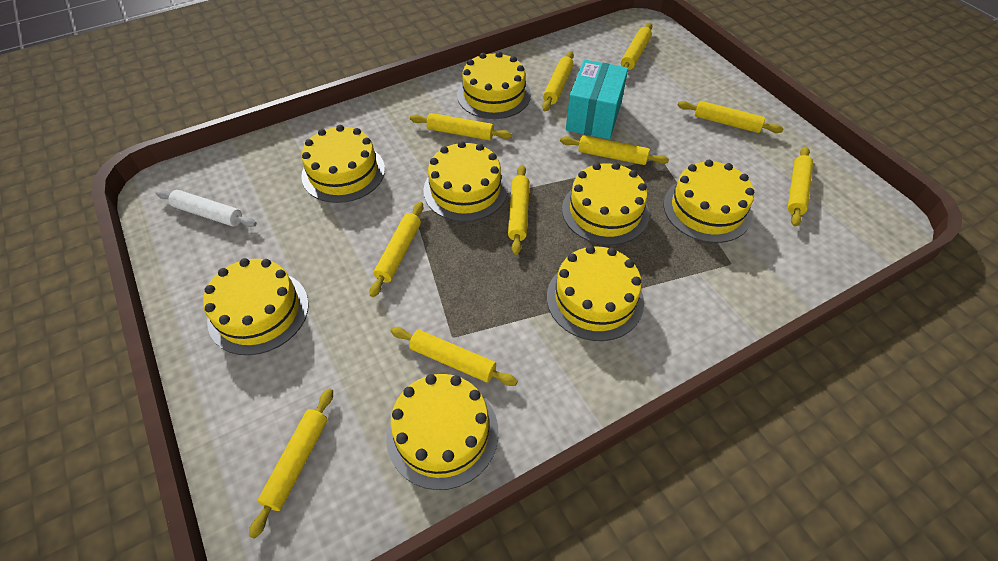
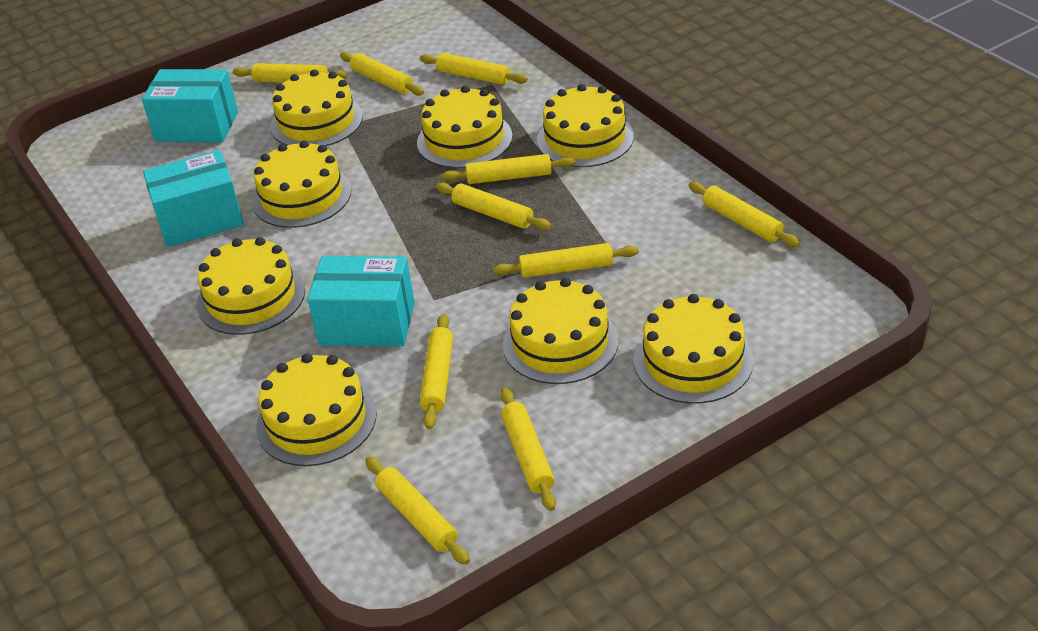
turquoise box: 1 -> 3
white rolling pin: 1 -> 0

